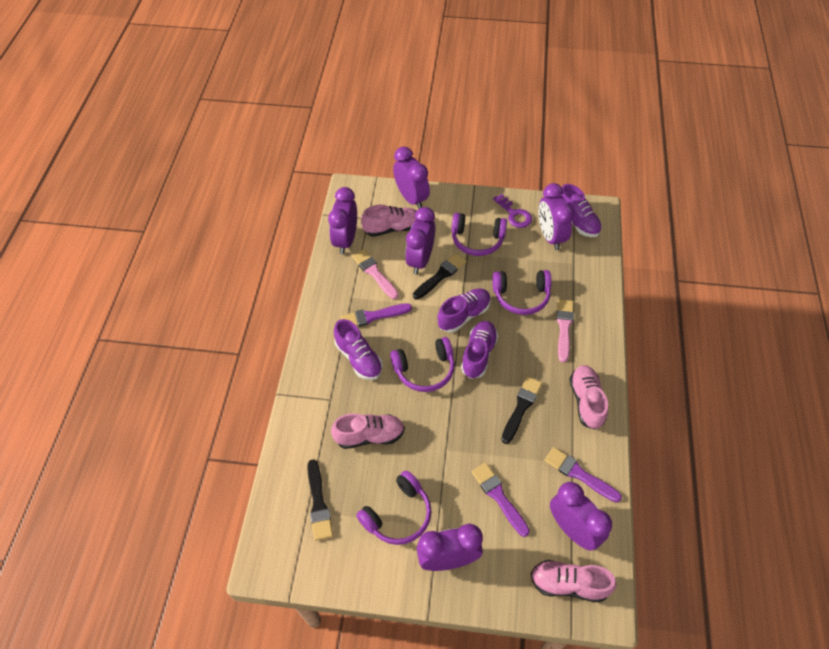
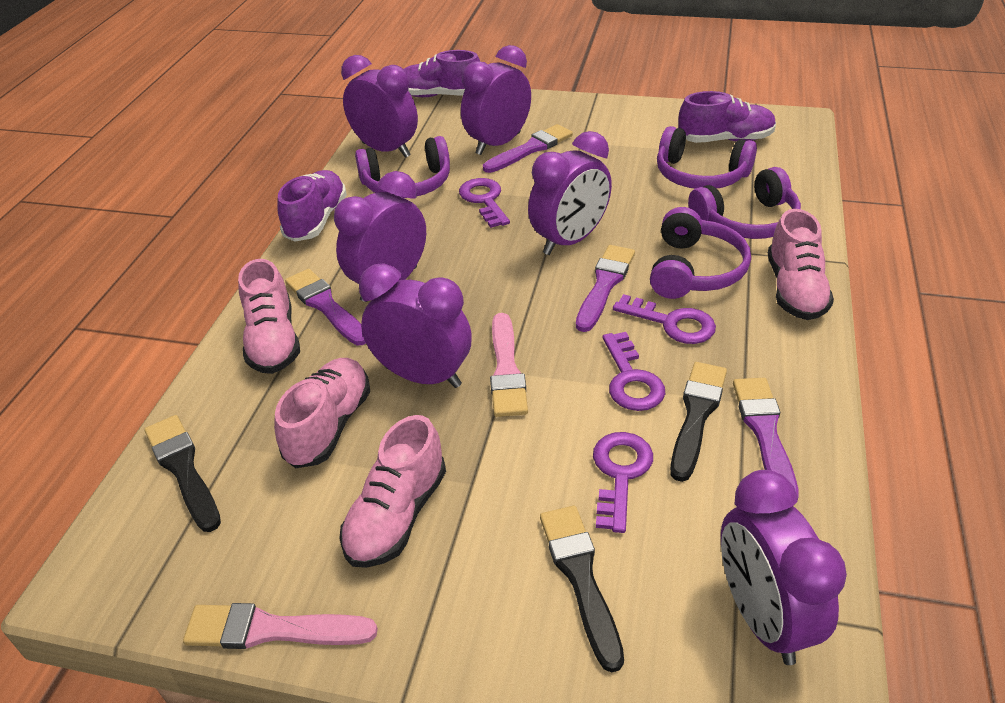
purple brush: 3 -> 4
purple key: 1 -> 4
purple shoe: 4 -> 3

